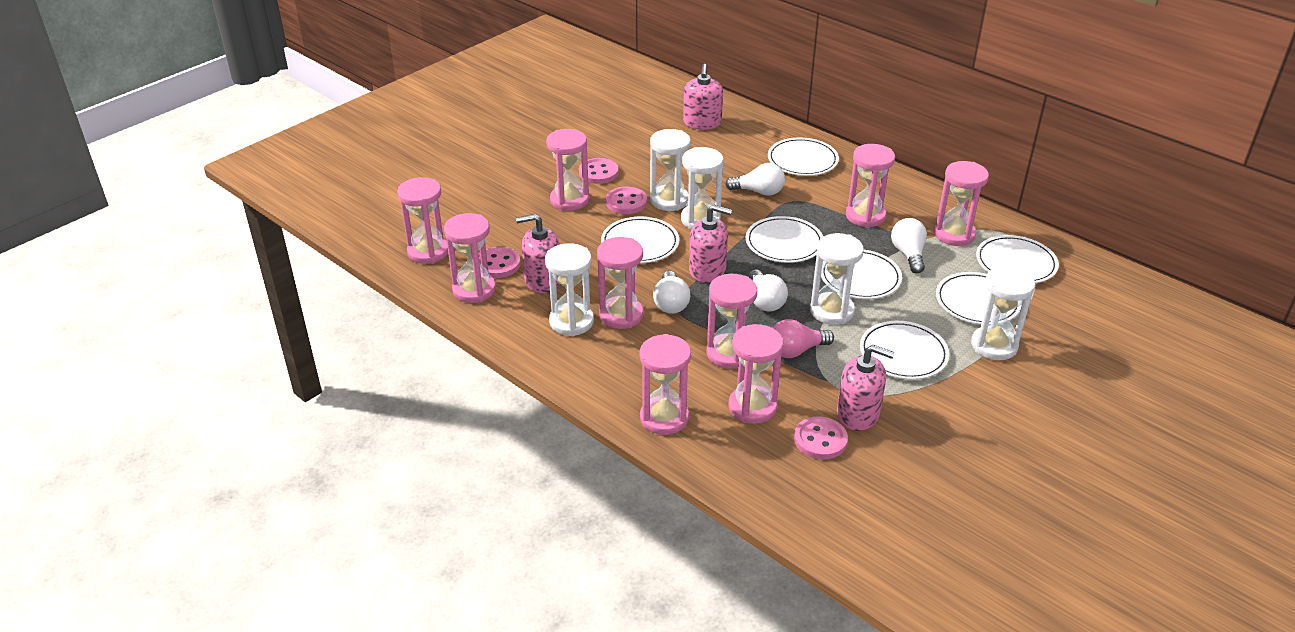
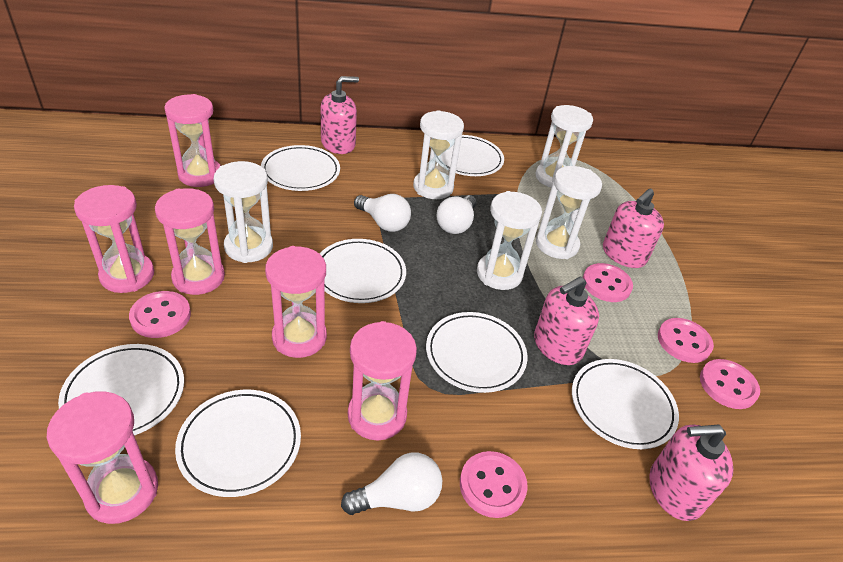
pink button: 4 -> 5
pink hourglass: 9 -> 6
pink light bulb: 1 -> 0
white light bulb: 4 -> 3

